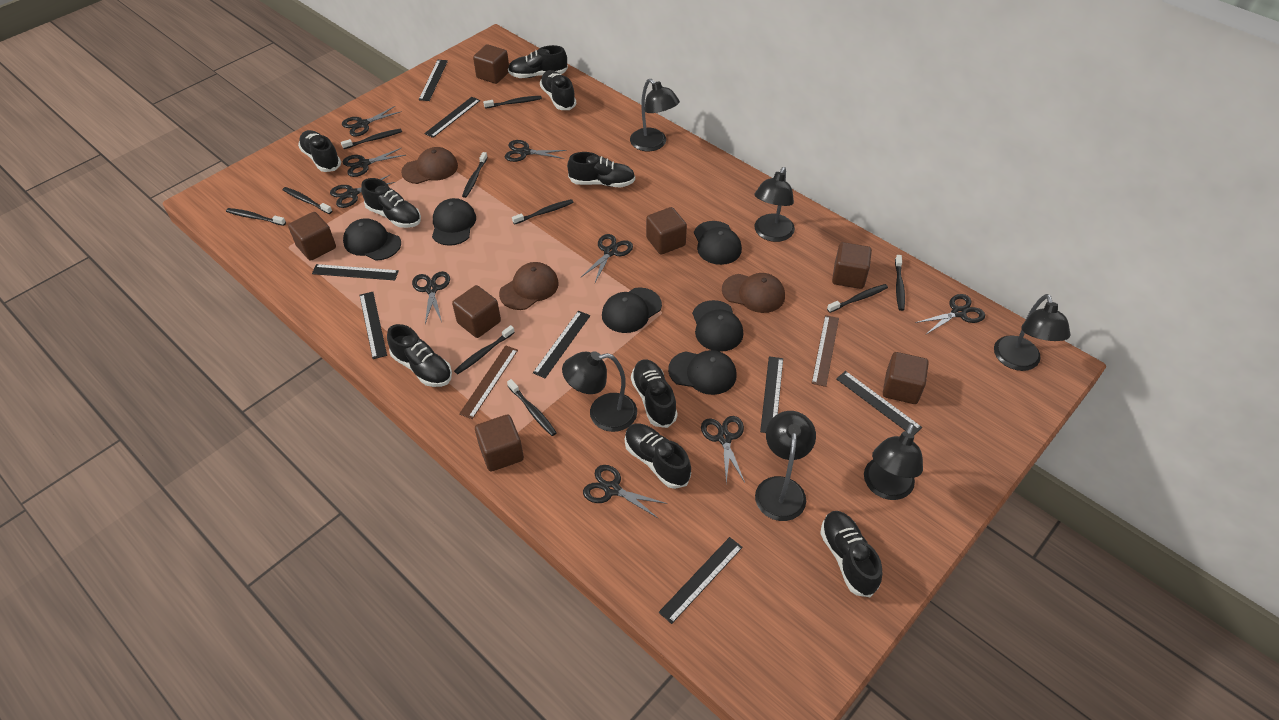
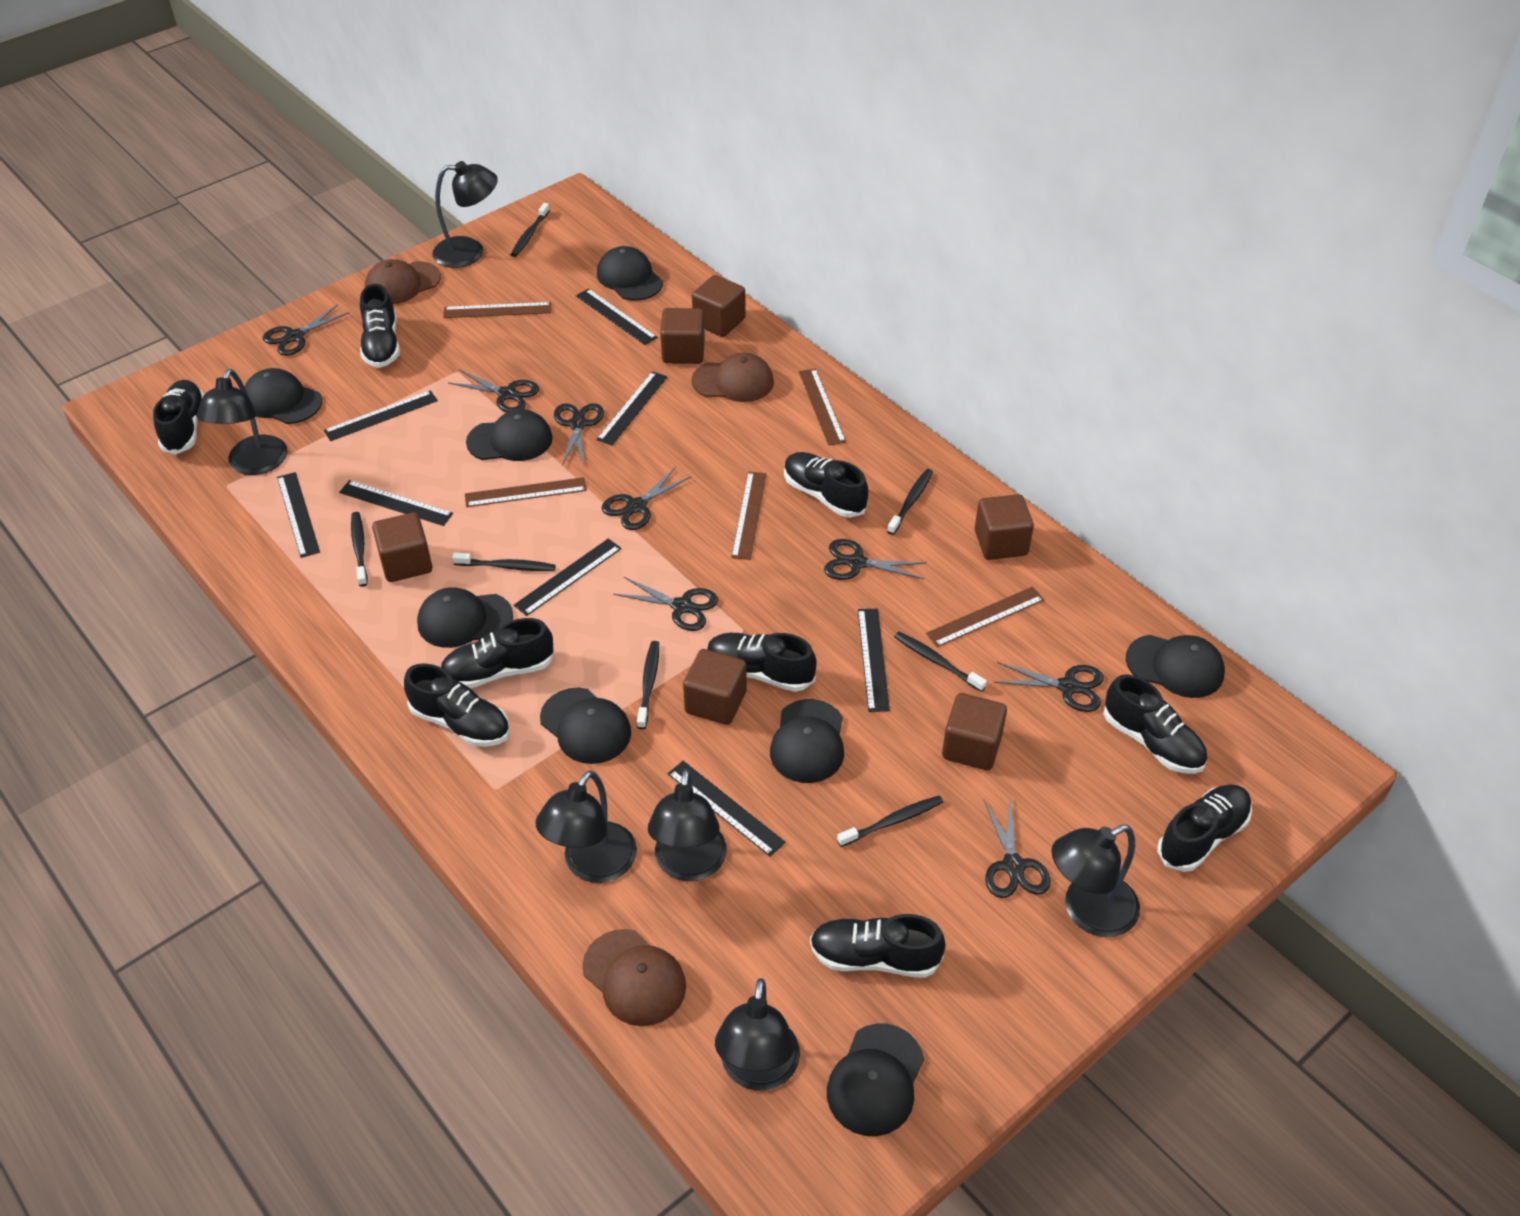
black cap: 6 -> 8
black scissors: 9 -> 8
black toothbrush: 10 -> 7
brown cube: 7 -> 6
brown ruler: 2 -> 5

